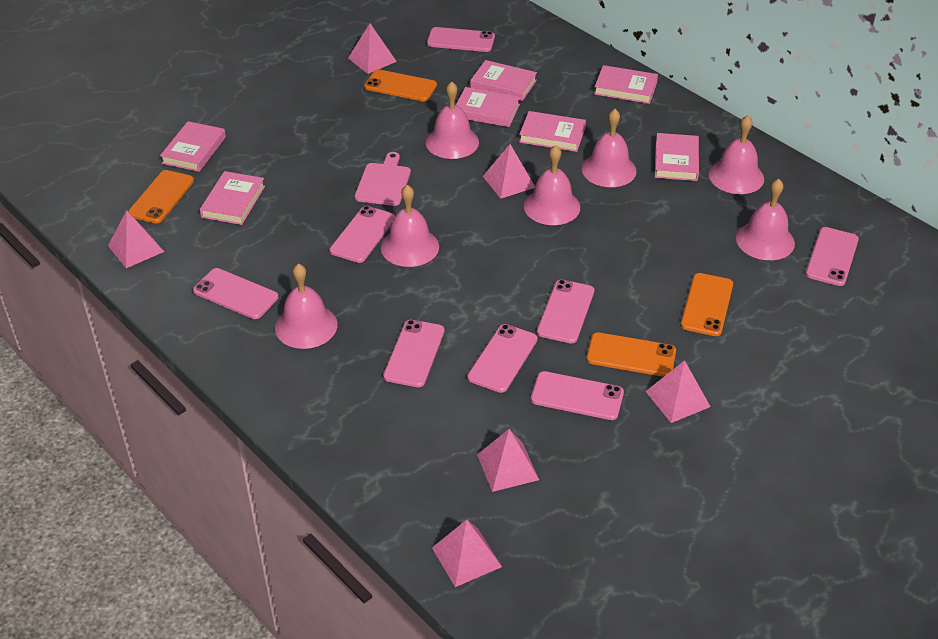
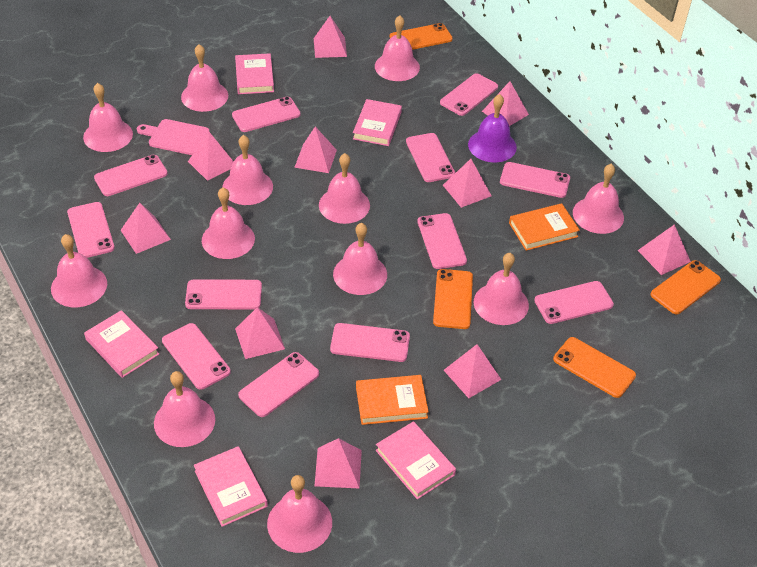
orange book: 0 -> 2
pink bell: 7 -> 12
pink book: 7 -> 5
pink phone: 8 -> 12
pink pyramid: 6 -> 10
purple bell: 0 -> 1

